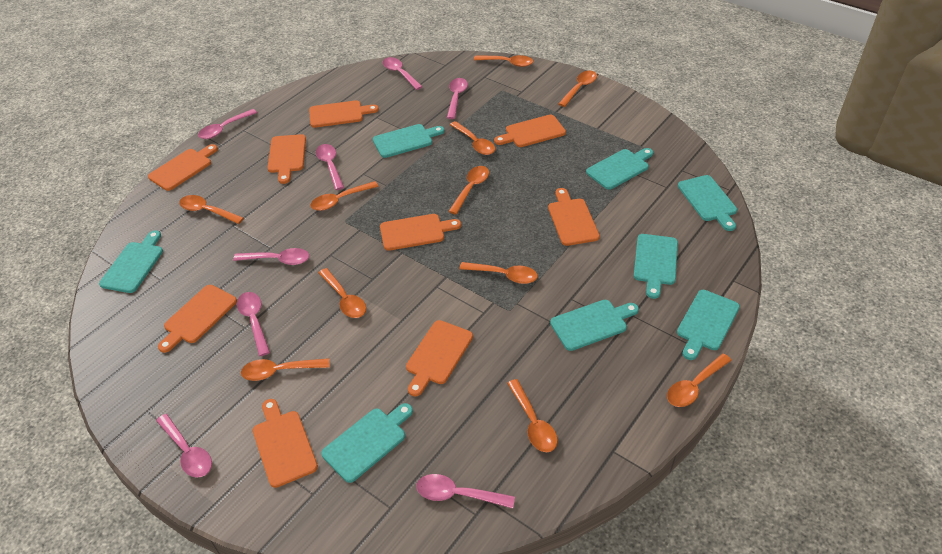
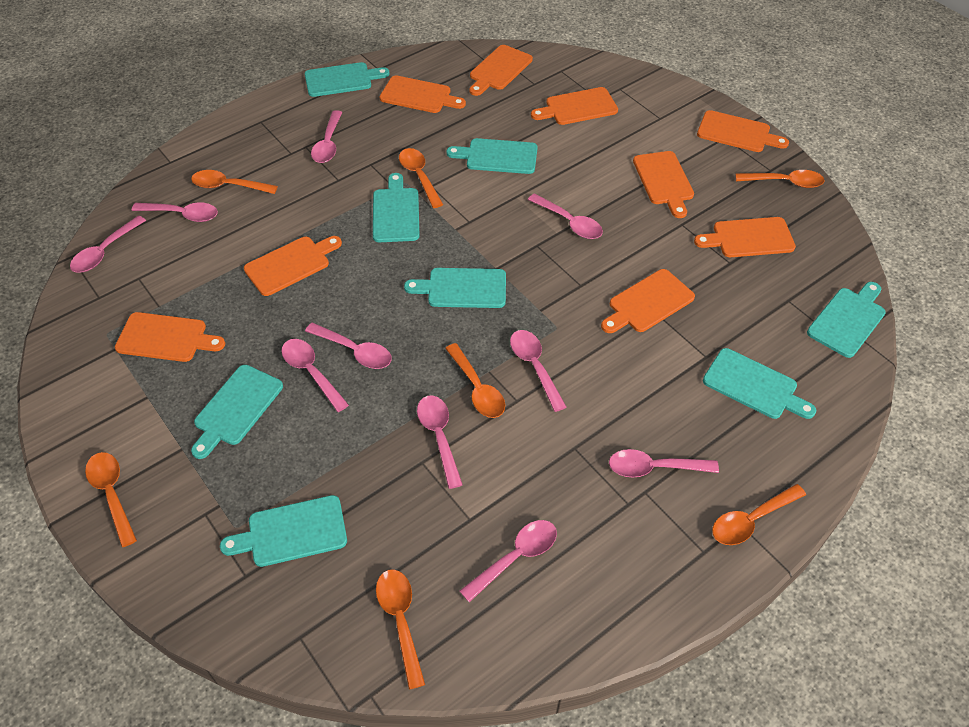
orange spoon: 11 -> 7
pink spoon: 8 -> 10

